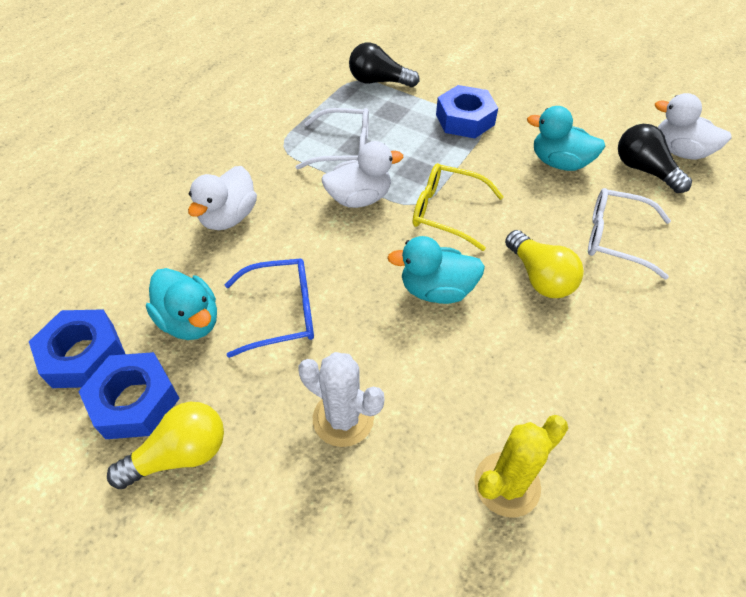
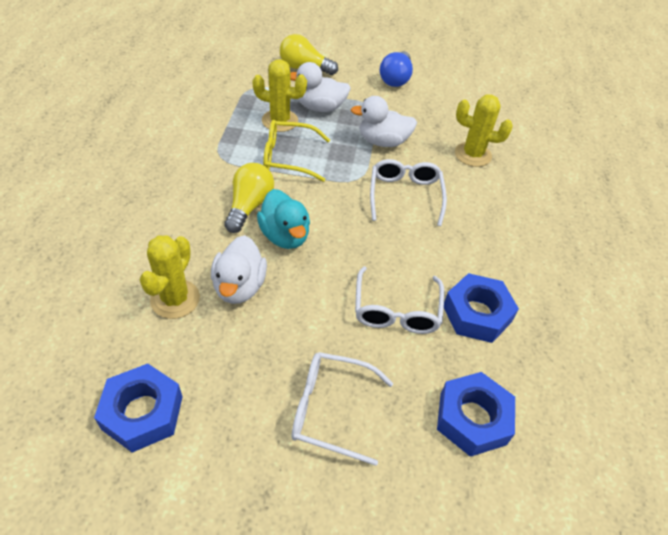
black light bulb: 2 -> 0
blue glasses: 1 -> 0
blue light bulb: 0 -> 1
turquoise duck: 3 -> 1
white cactus: 1 -> 0
white glasses: 2 -> 3
yellow cactus: 1 -> 3

